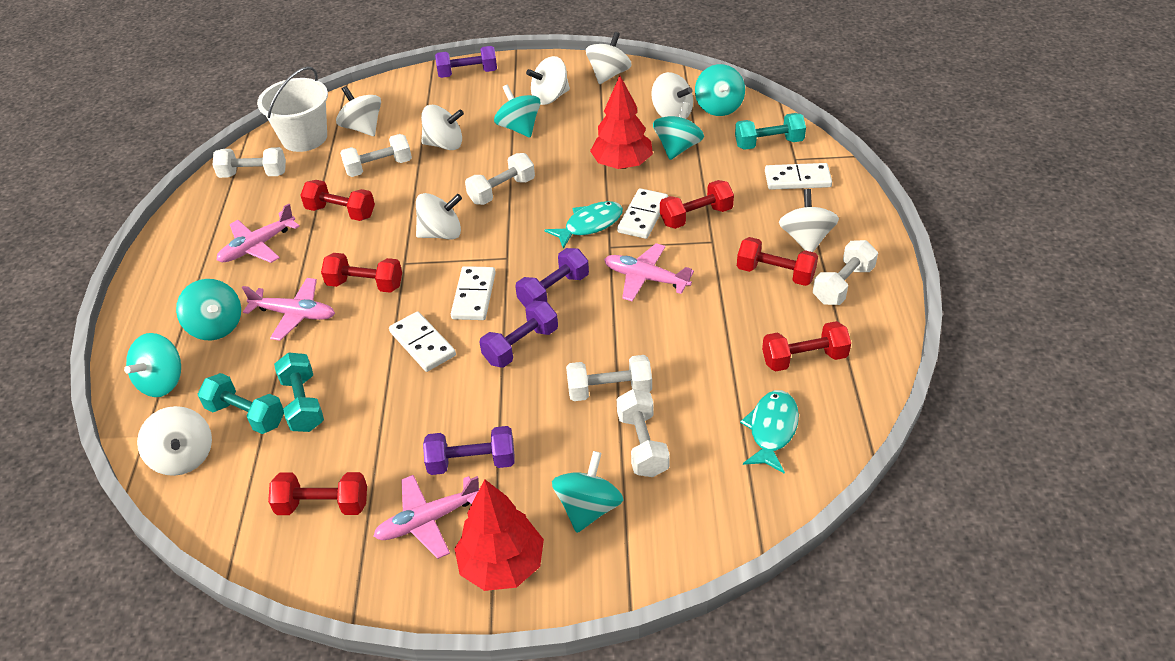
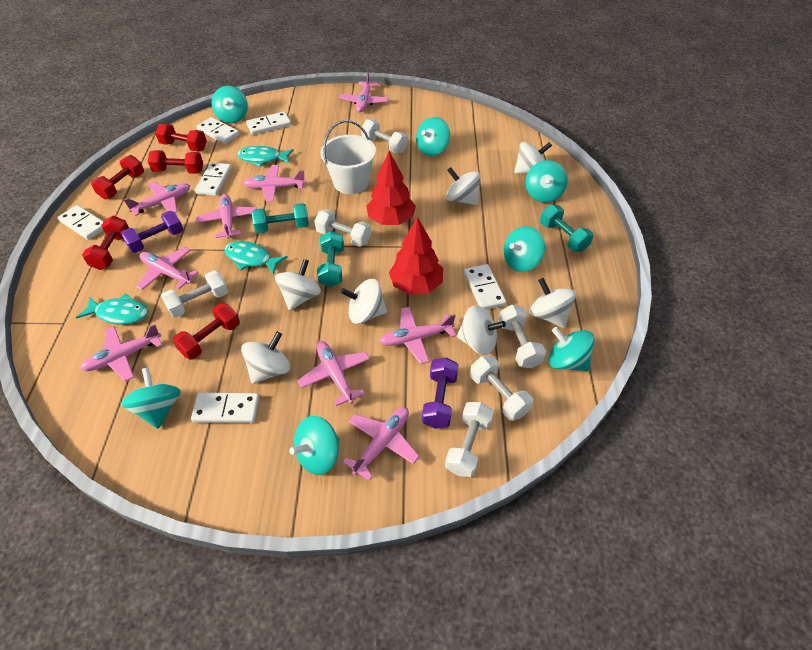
pink plane: 4 -> 9
purple dumbbell: 4 -> 2
red dumbbell: 6 -> 5
turquoise fish: 2 -> 3
turquoise spinning top: 6 -> 7
white domino: 4 -> 6
white spinning top: 8 -> 7

